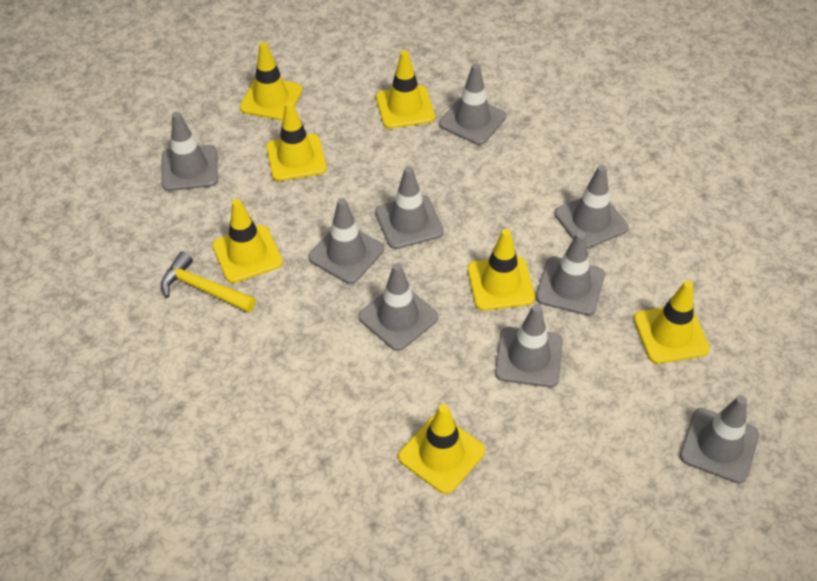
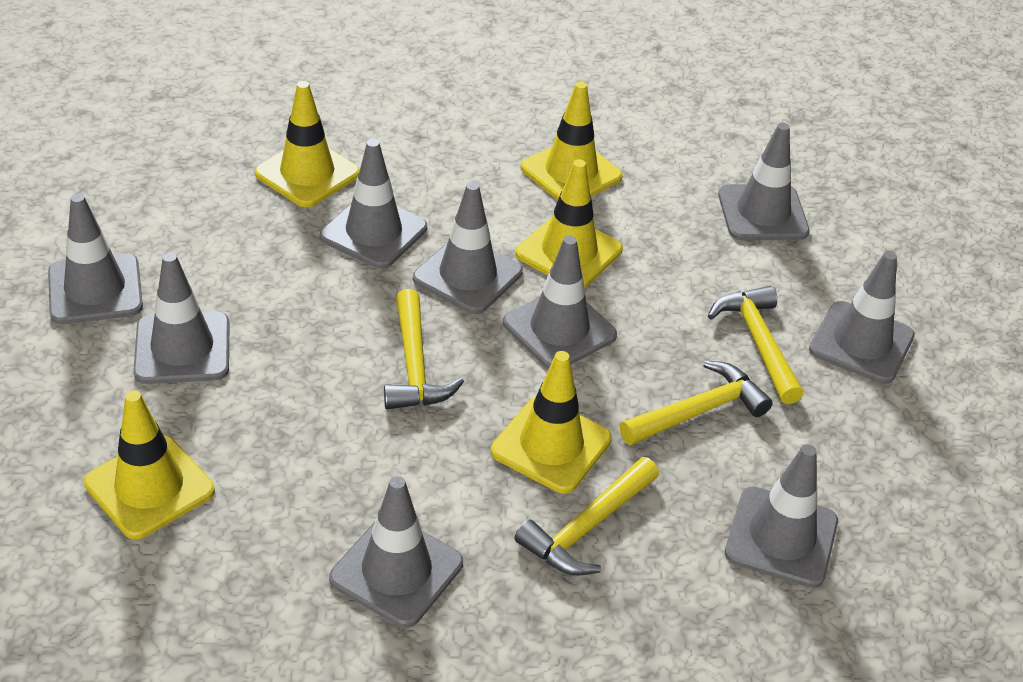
yellow hammer: 1 -> 4
yellow traffic cone: 7 -> 5

